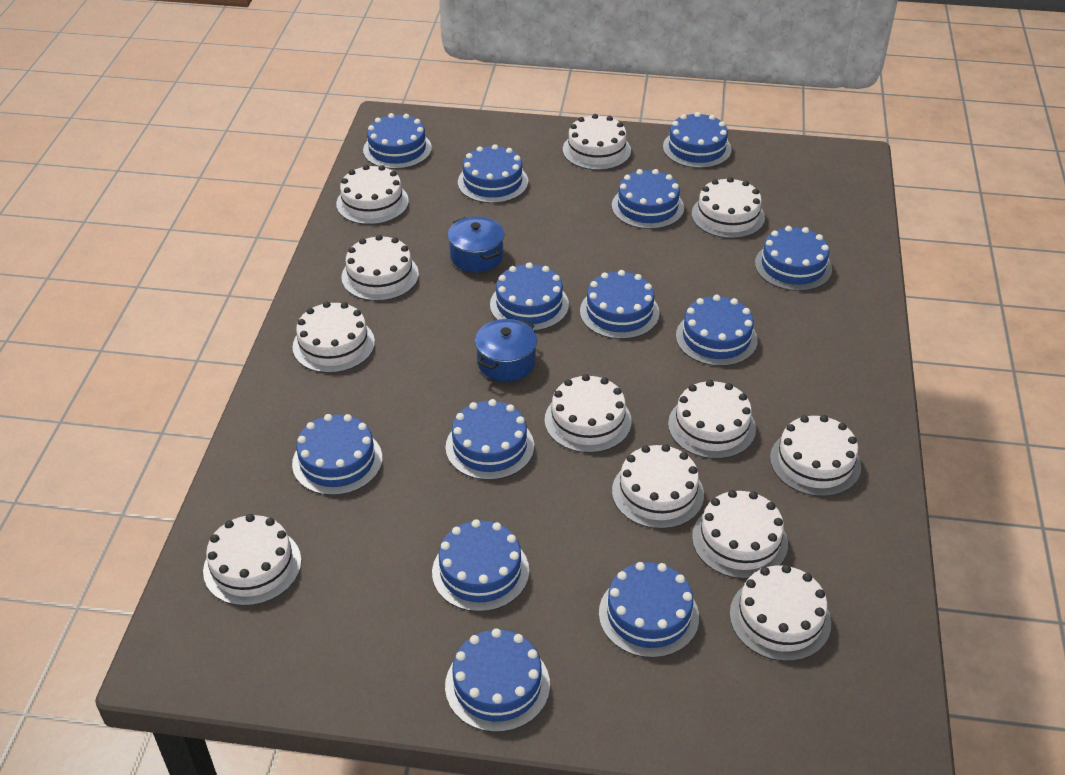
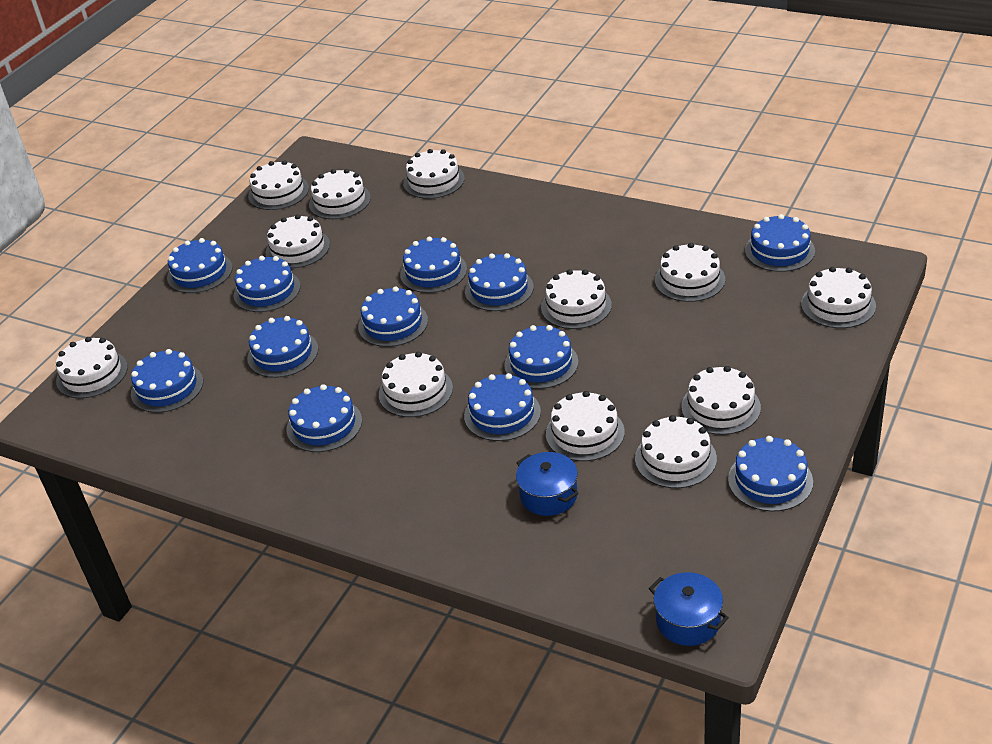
blue cake: 13 -> 12

